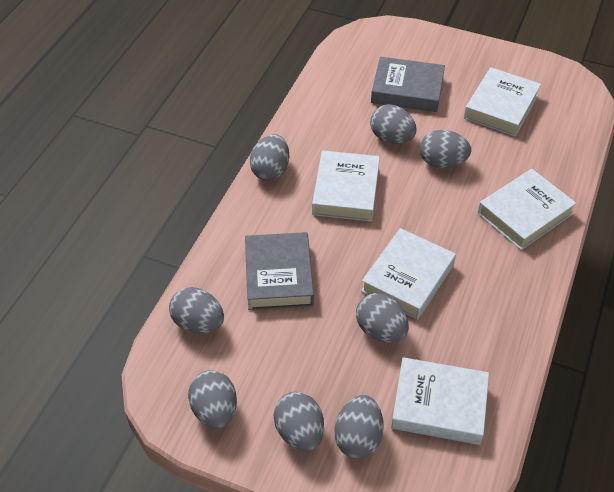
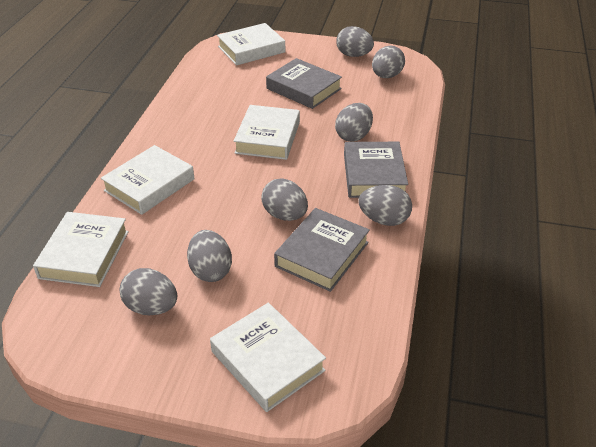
grey book: 2 -> 3
grey egg: 8 -> 7

